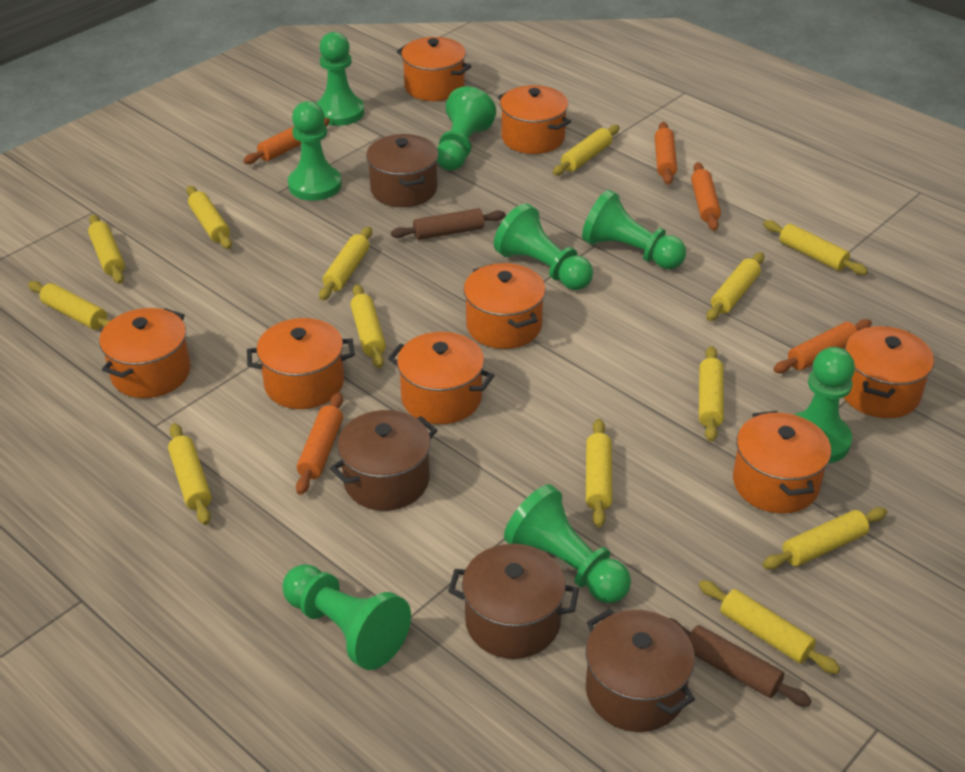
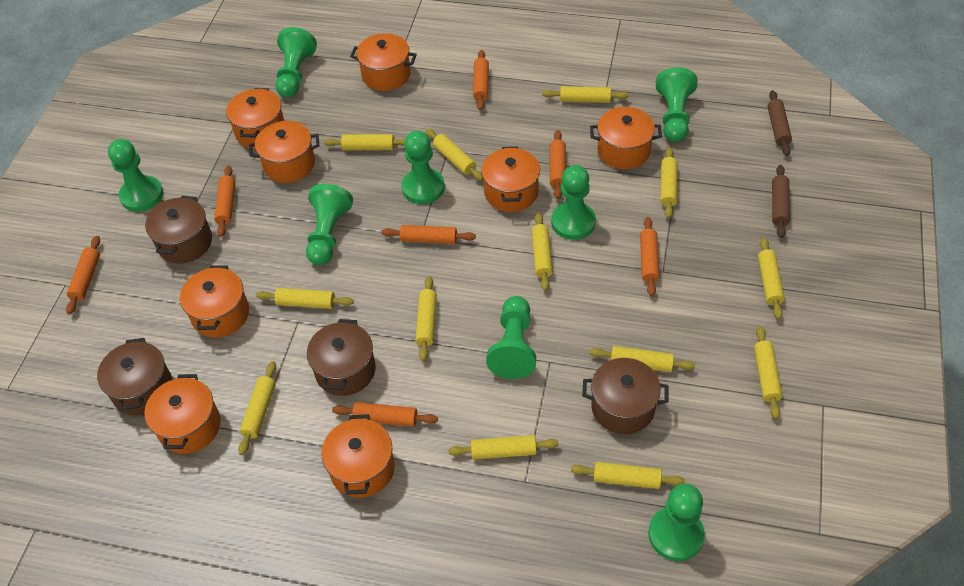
orange rolling pin: 5 -> 7

